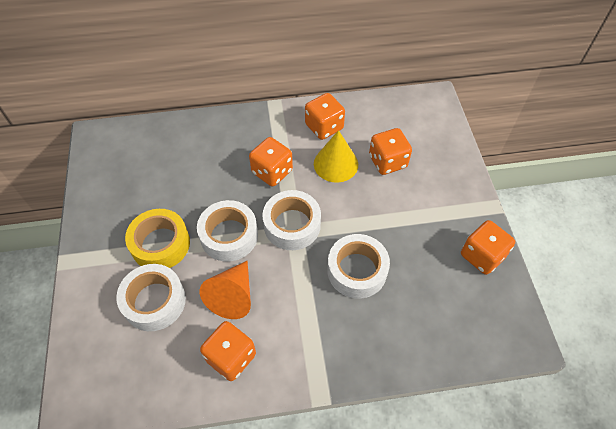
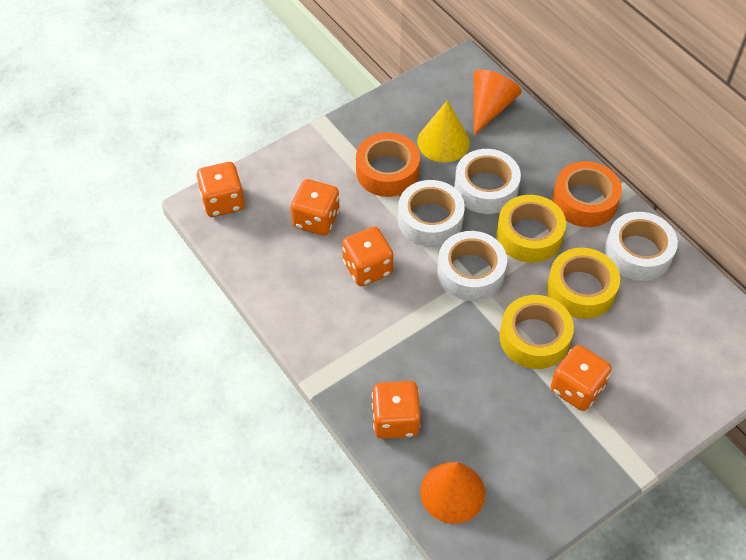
orange cone: 1 -> 2
orange tape: 0 -> 2
yellow tape: 1 -> 3

